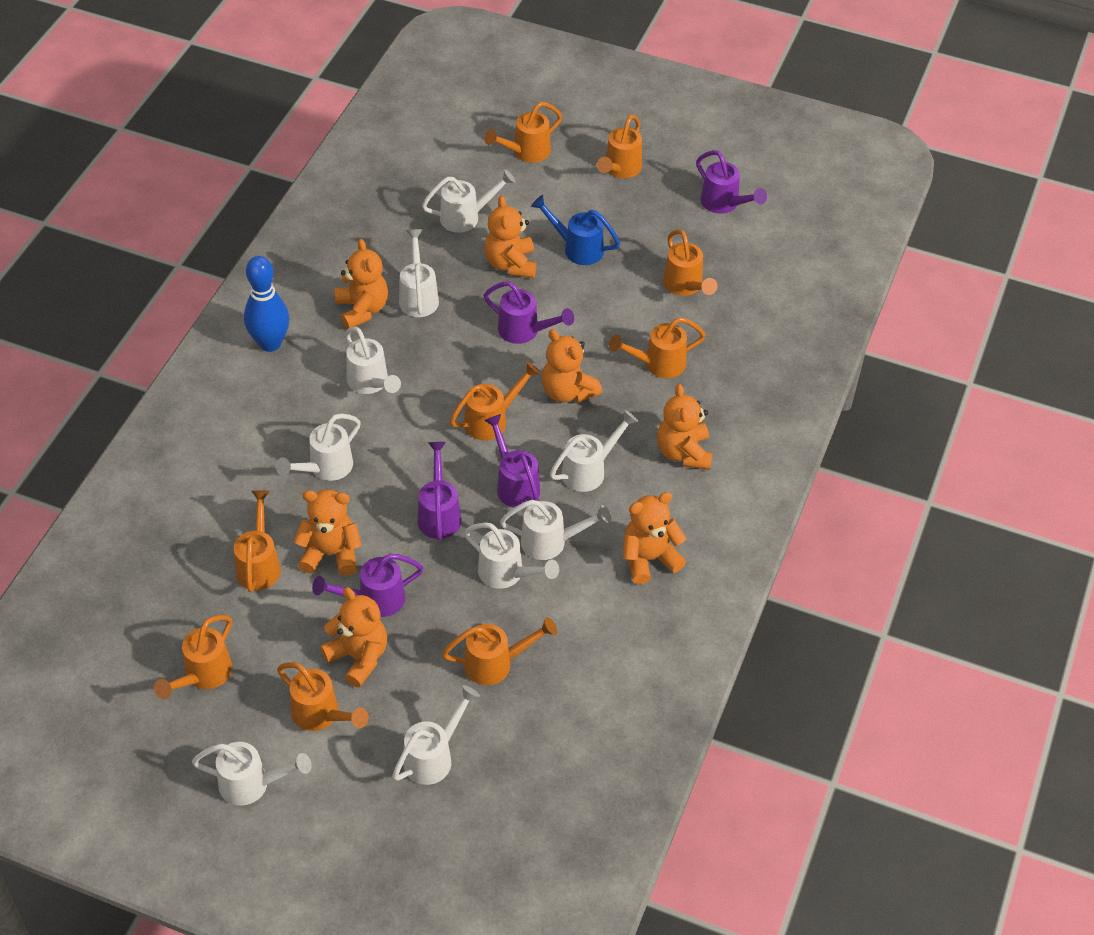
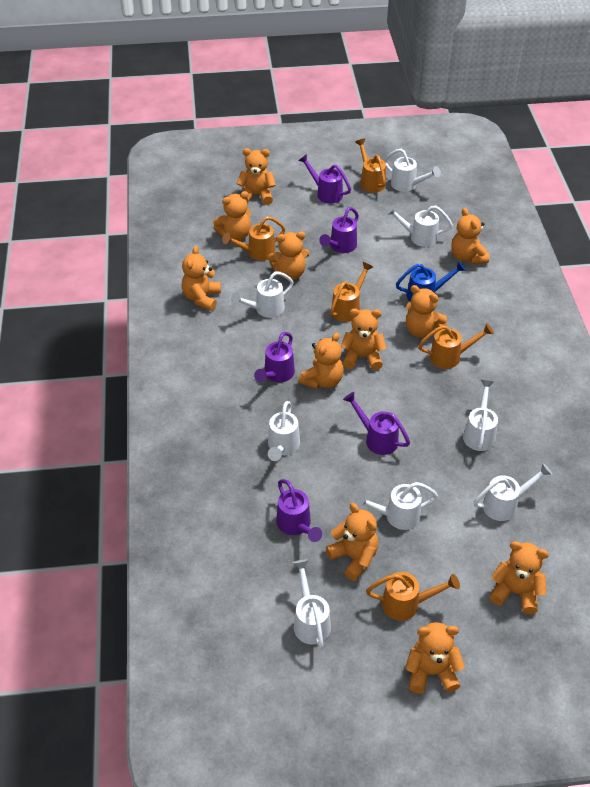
blue bowling pin: 1 -> 0
orange teddy bear: 7 -> 11
orange watering can: 9 -> 5
white watering can: 9 -> 8

